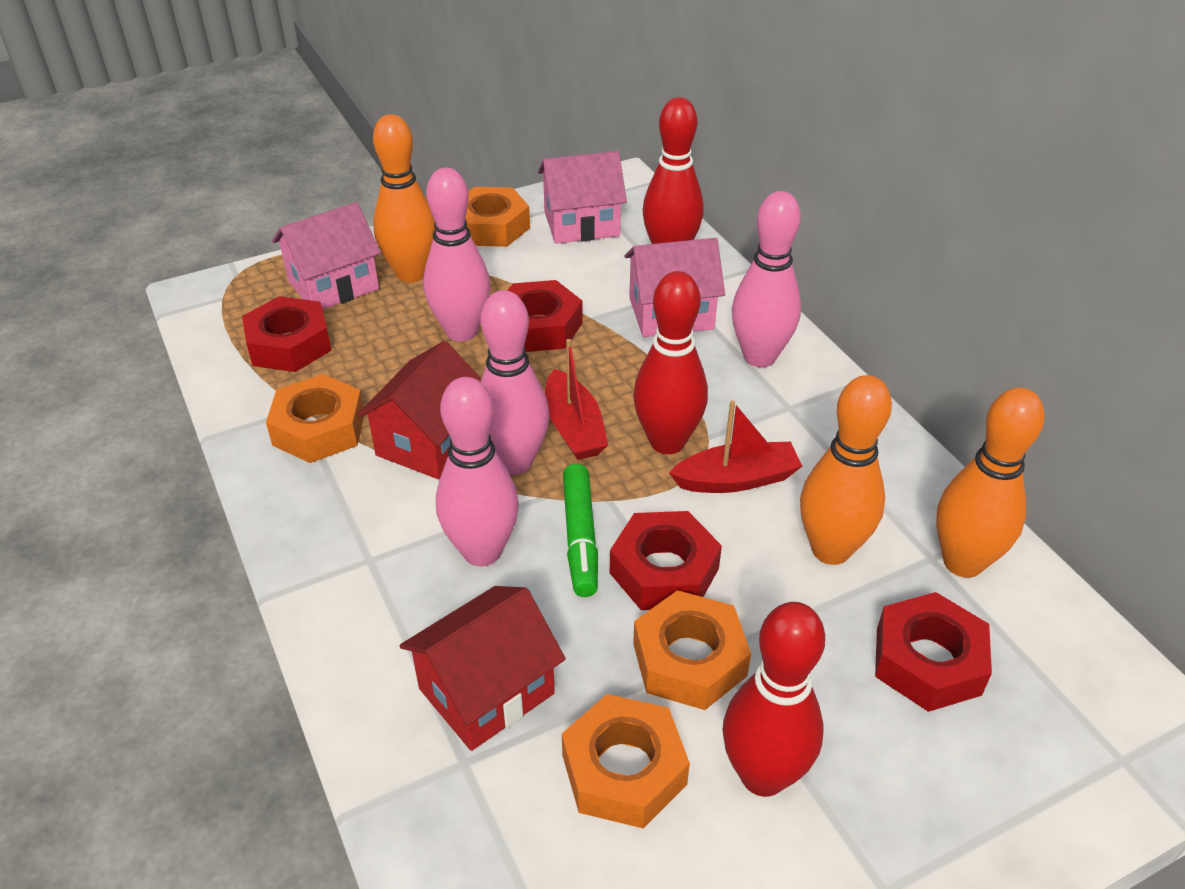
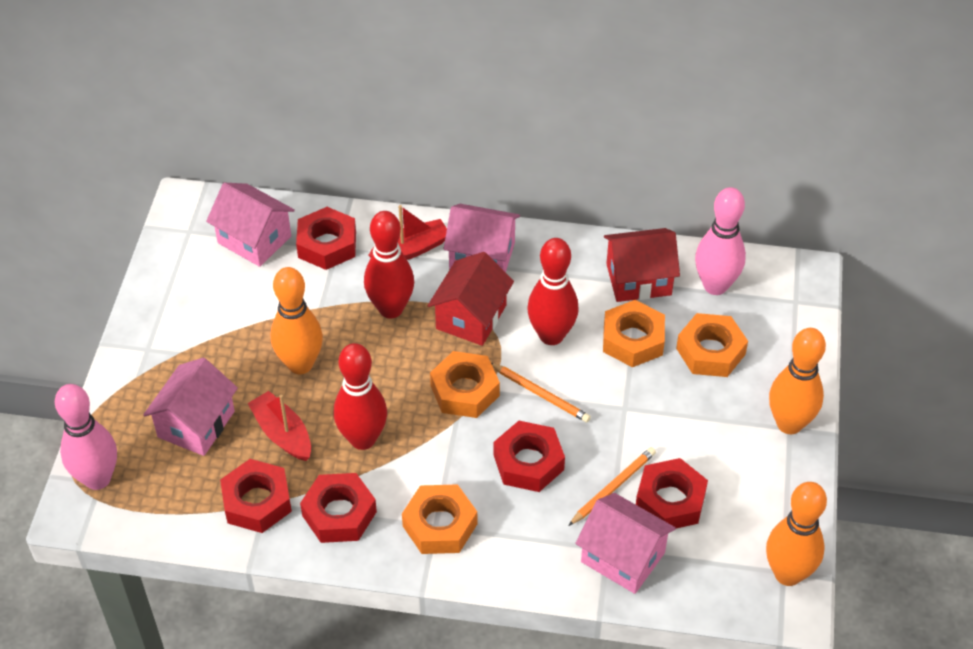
green marker: 1 -> 0
orange pencil: 0 -> 2
pink bowling pin: 4 -> 2
pink house: 3 -> 4
red nut: 4 -> 5

